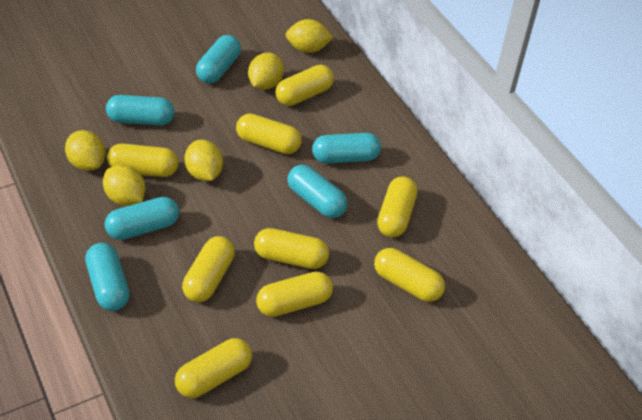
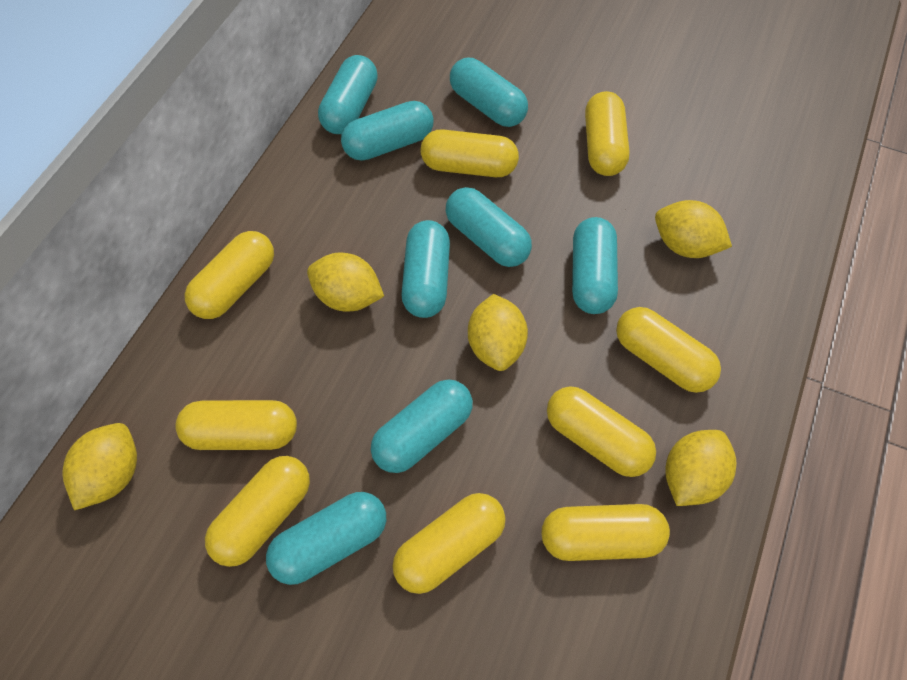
turquoise capsule: 6 -> 8

